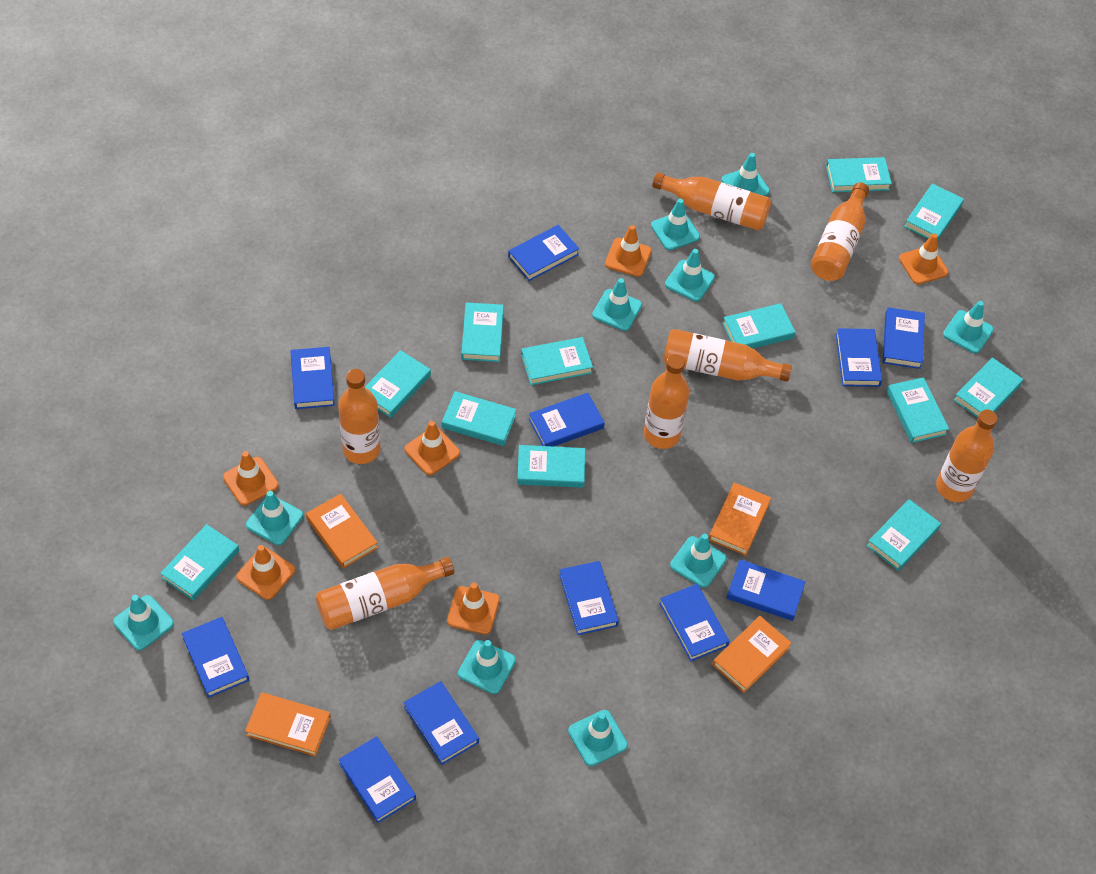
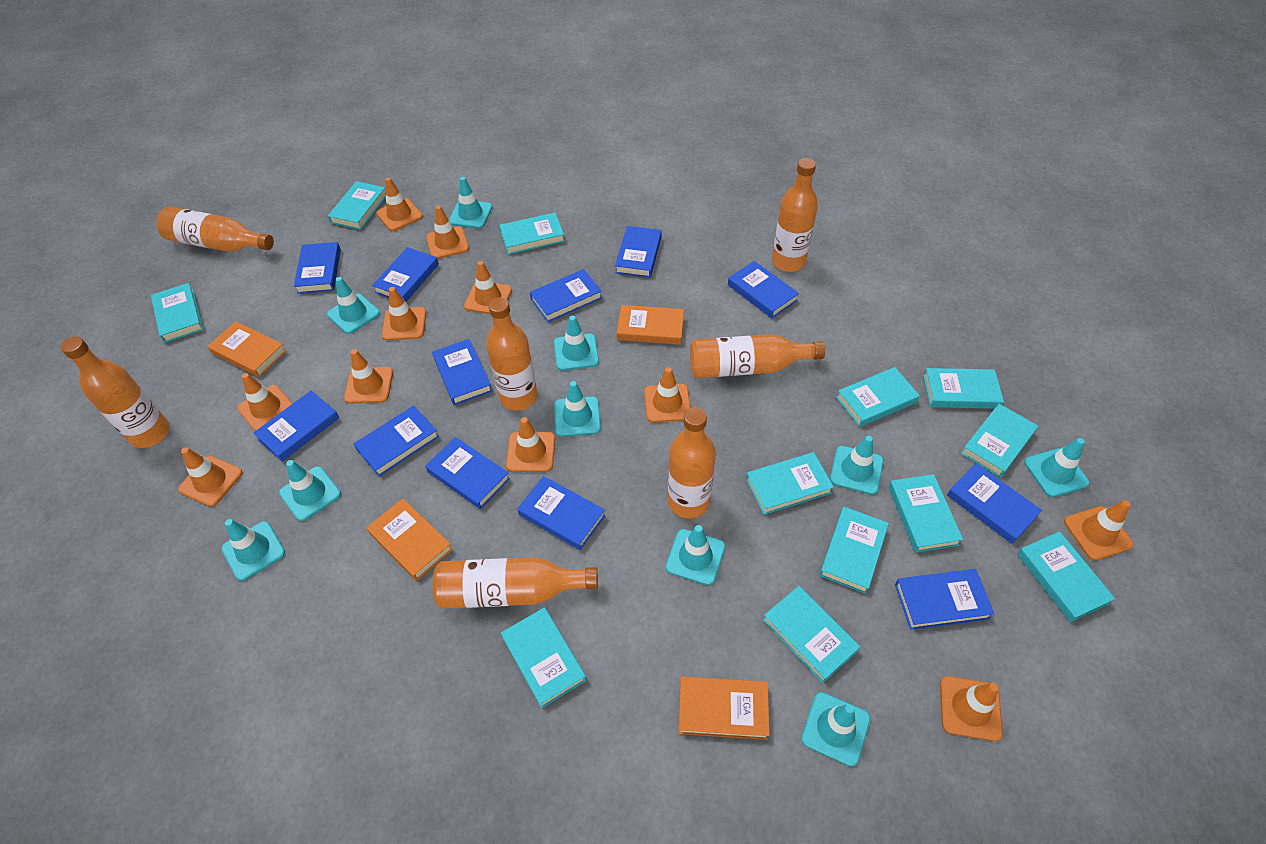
blue book: 11 -> 12
orange traffic cone: 6 -> 11

